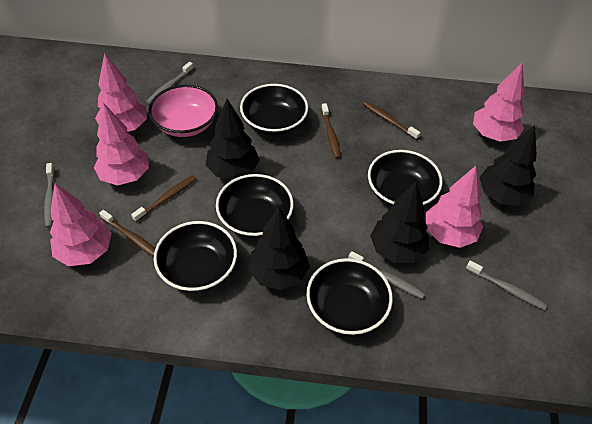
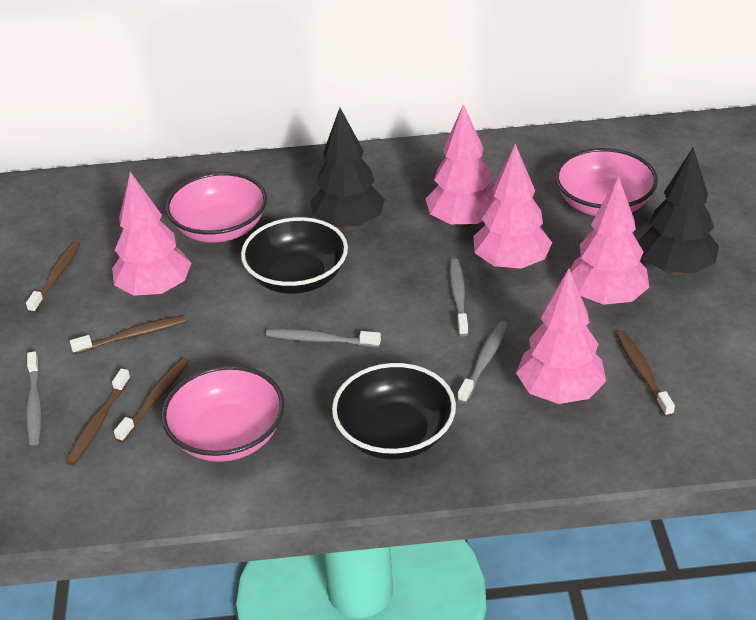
black bowl: 5 -> 2
black tree: 4 -> 2
brown toothbrush: 4 -> 5
pink bowl: 1 -> 3

